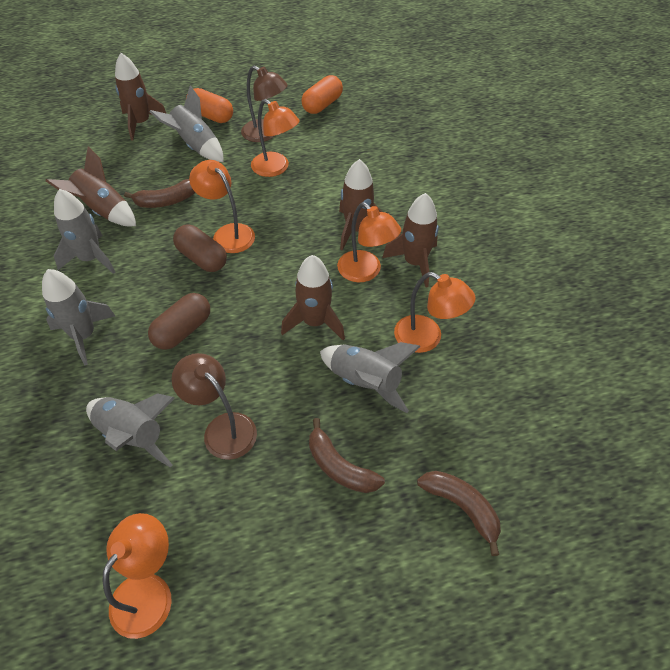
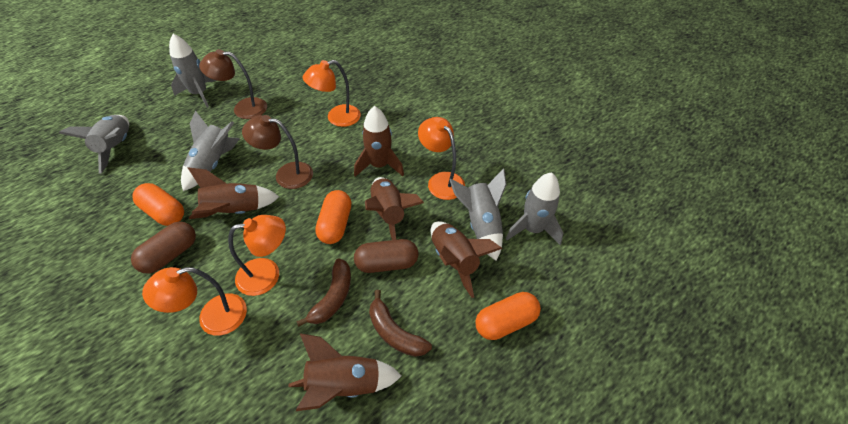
brown banana: 3 -> 2
orange capsule: 2 -> 3
orange lamp: 5 -> 4

